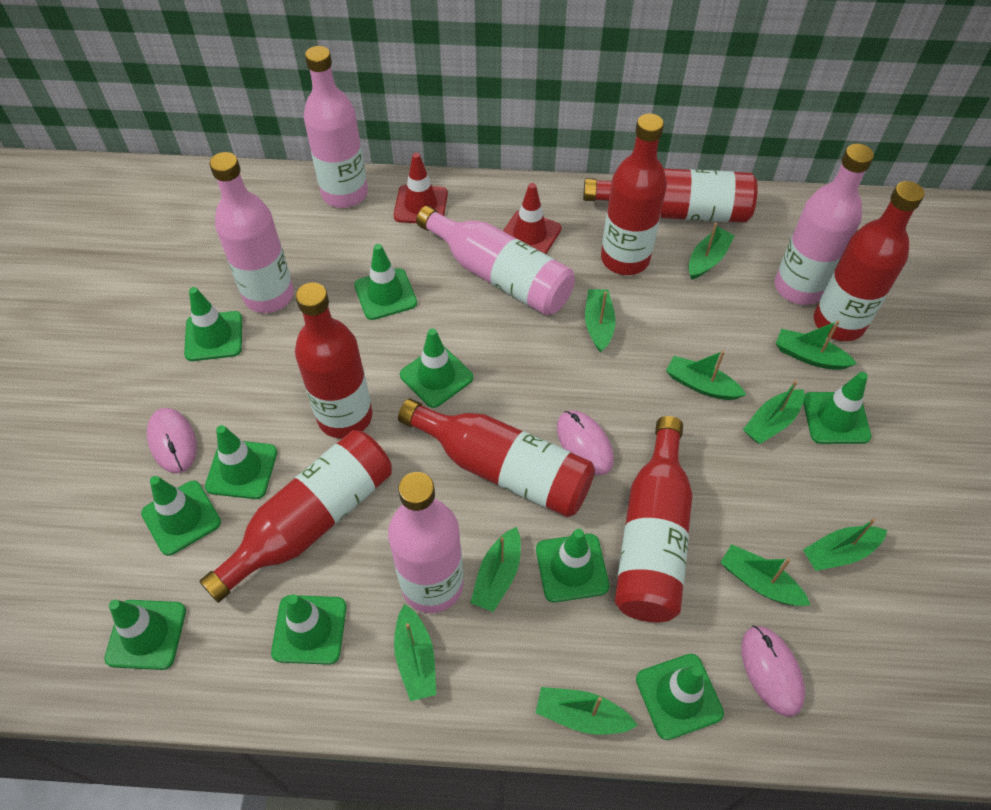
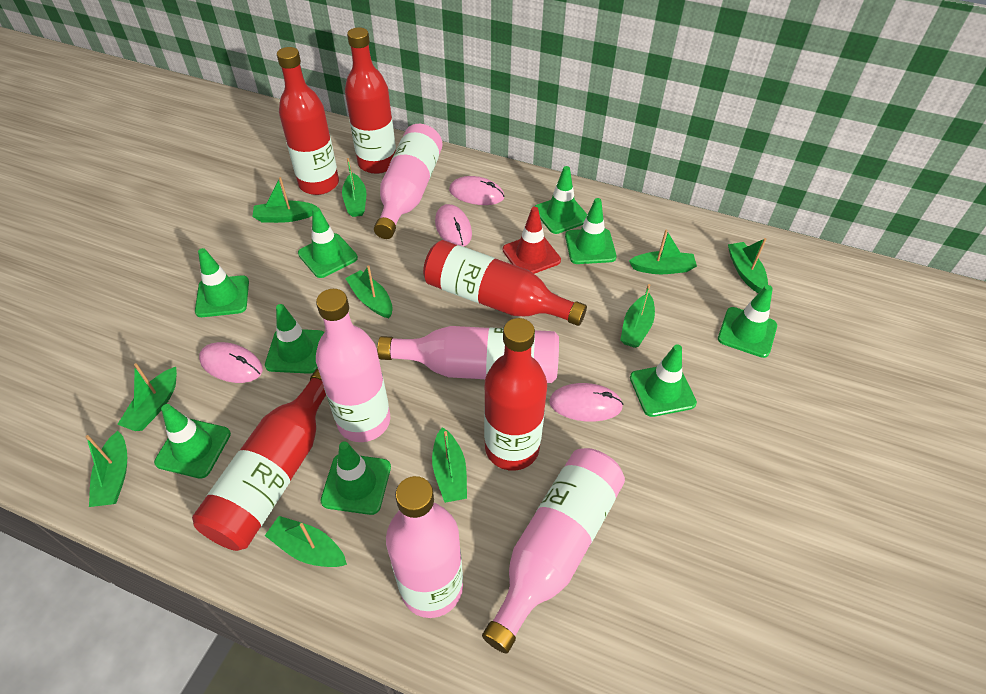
green traffic cone: 10 -> 9
pink mouse: 3 -> 4
red bottle: 7 -> 5
red traffic cone: 2 -> 1

